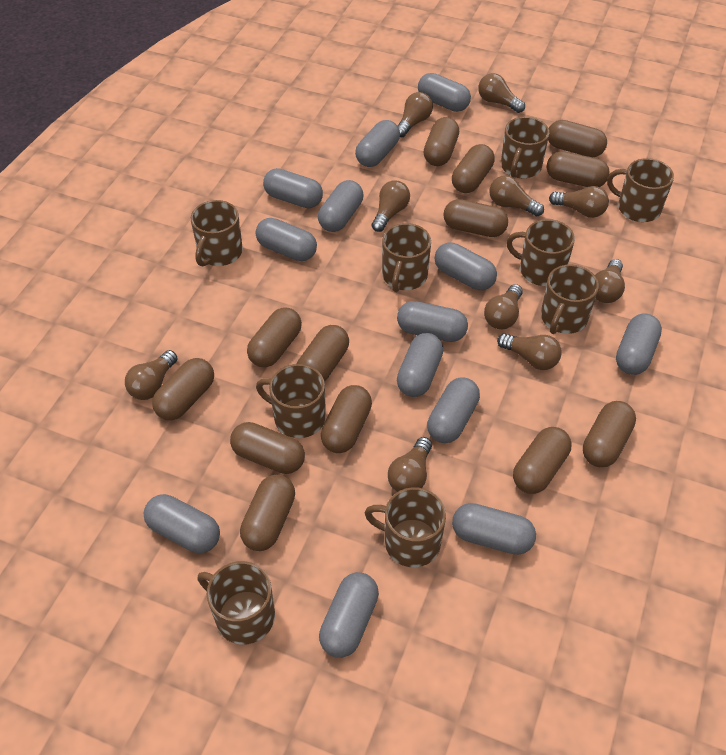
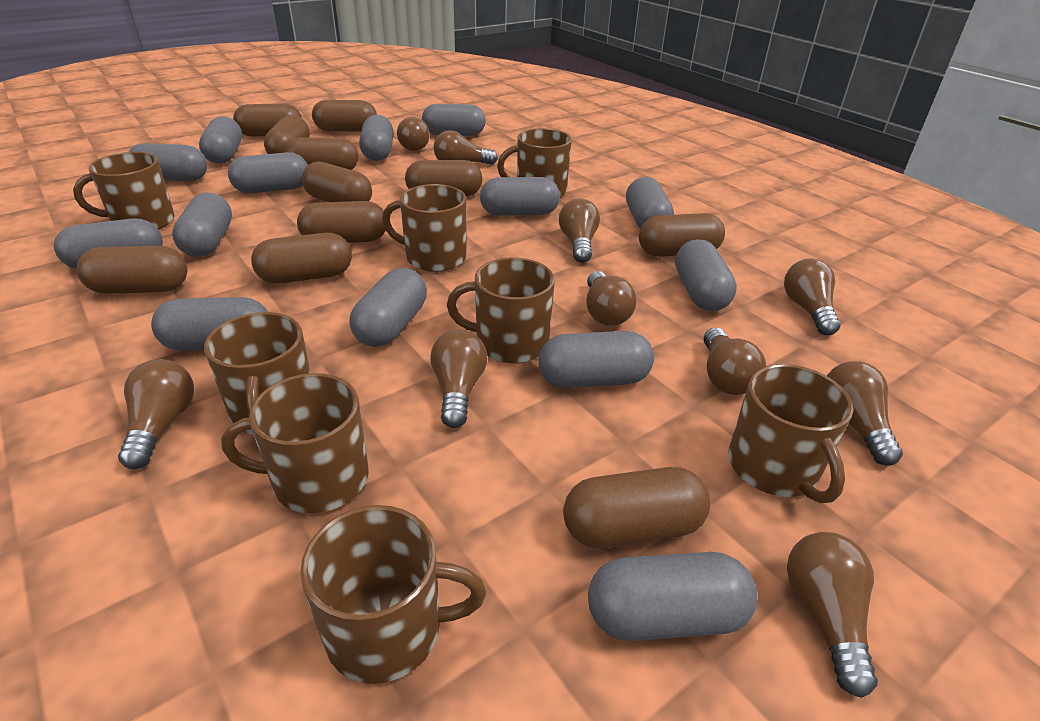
brown capsule: 13 -> 11
brown mug: 9 -> 8
grey capsule: 13 -> 14

